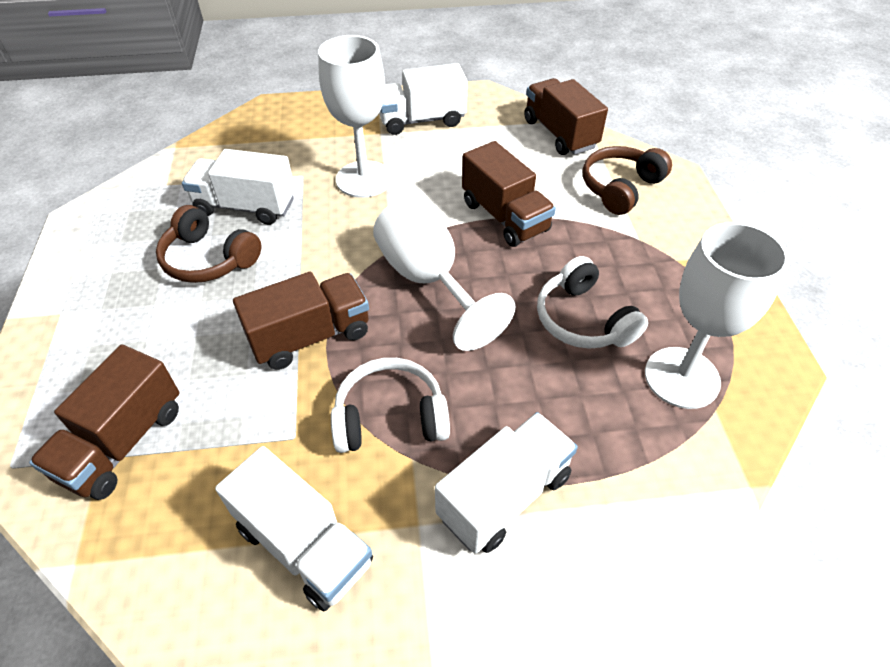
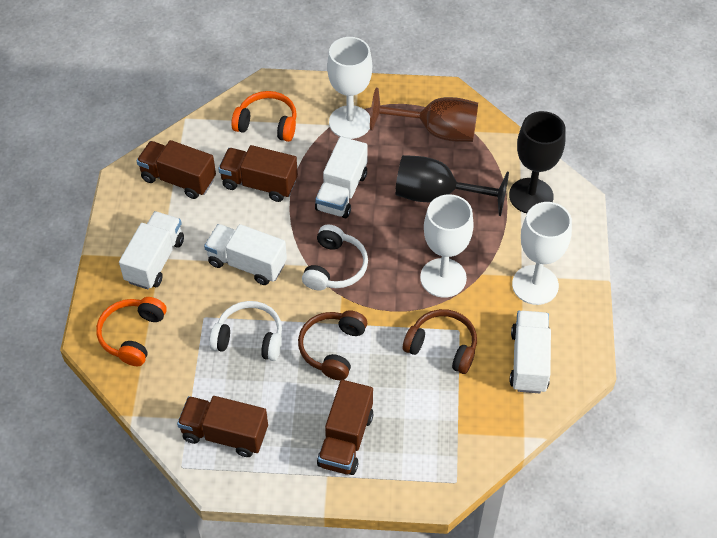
black goblet: 0 -> 2
brown goblet: 0 -> 1
orange headphones: 0 -> 2

